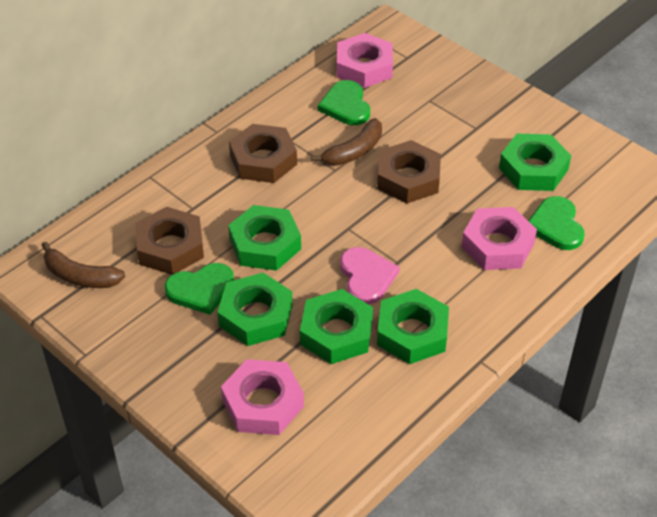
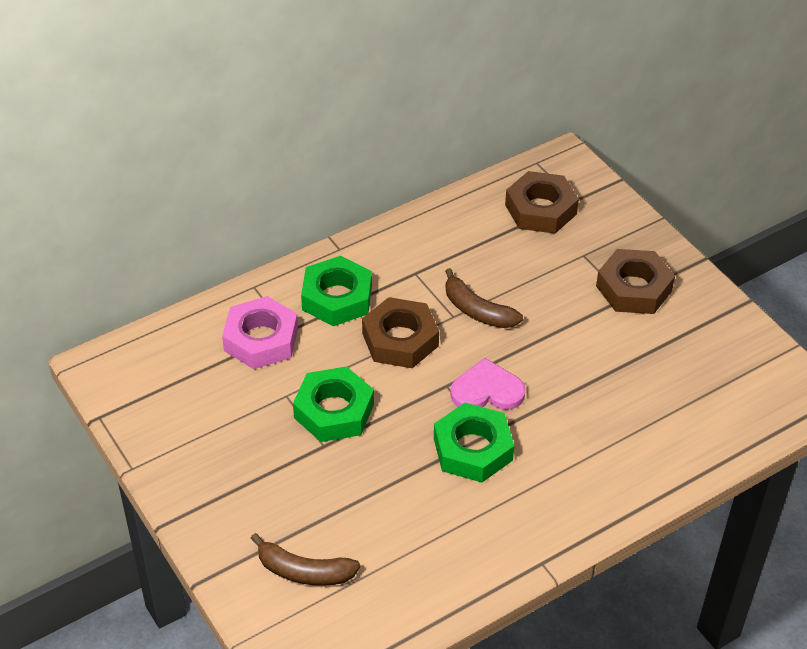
green heart: 3 -> 0
green nut: 5 -> 3
pink nut: 3 -> 1

